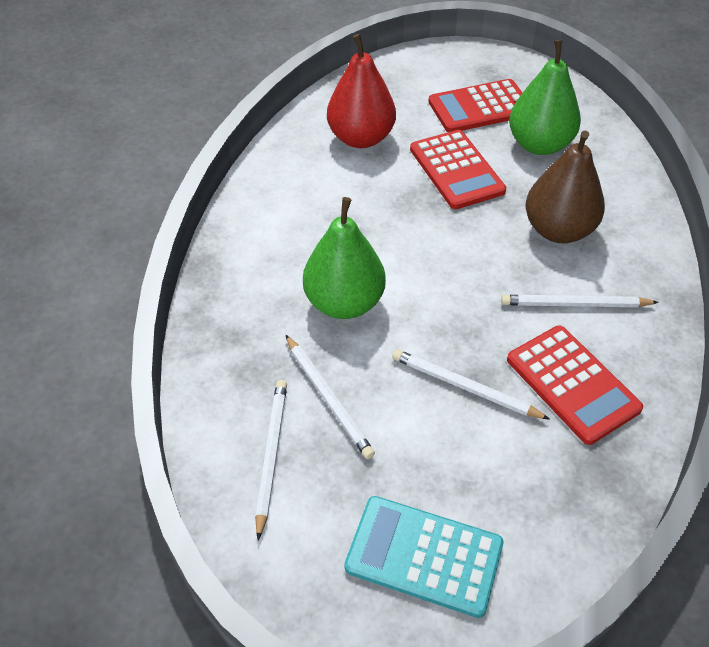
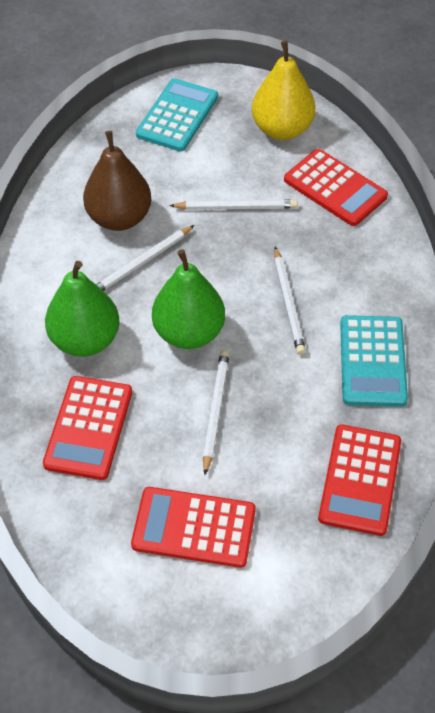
red calculator: 3 -> 4
red pear: 1 -> 0
turquoise calculator: 1 -> 2
yellow pear: 0 -> 1

